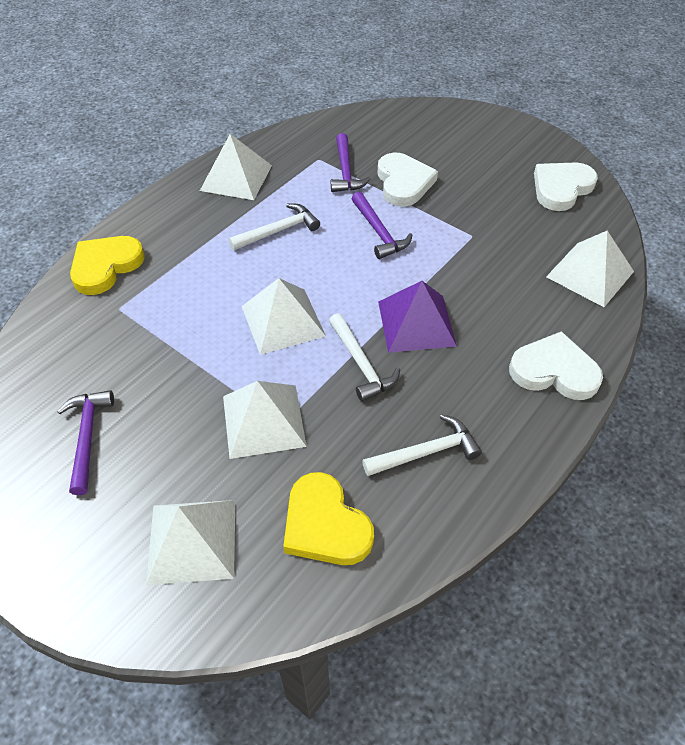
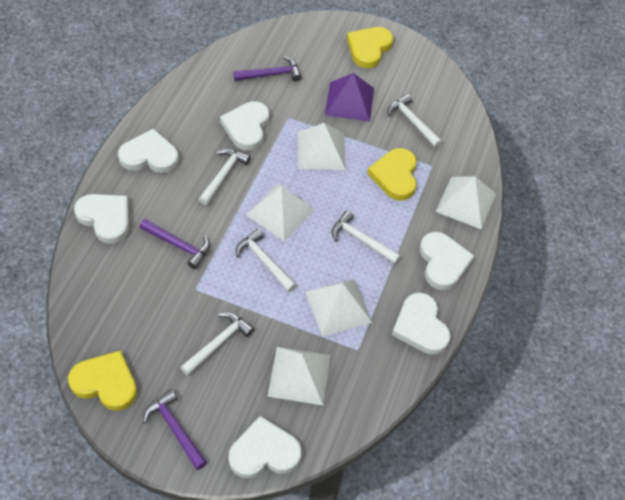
white hammer: 3 -> 5
white heart: 3 -> 6
yellow heart: 2 -> 3

